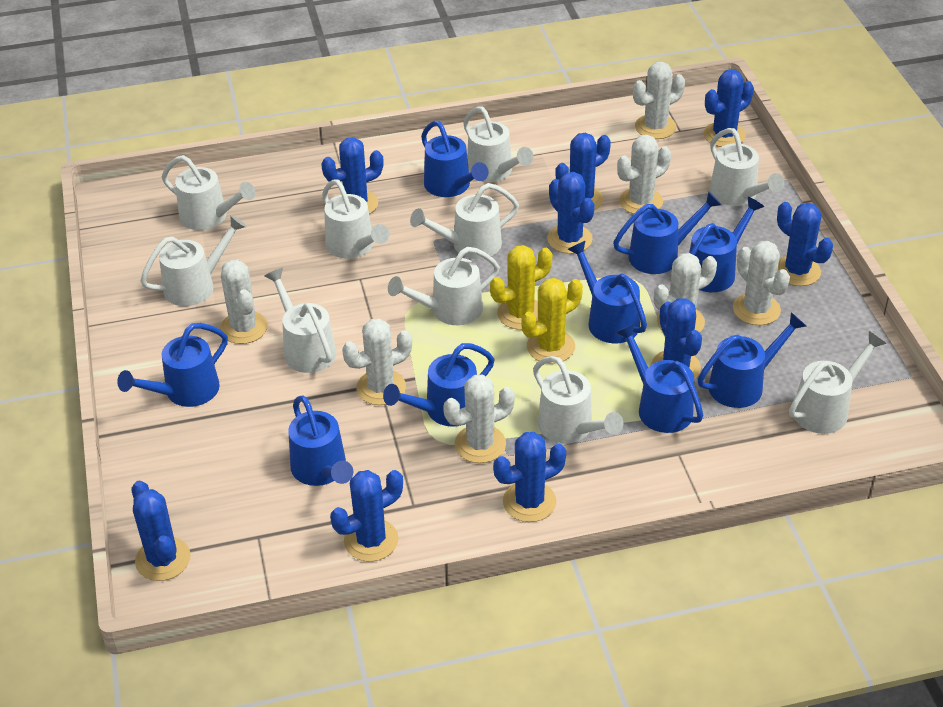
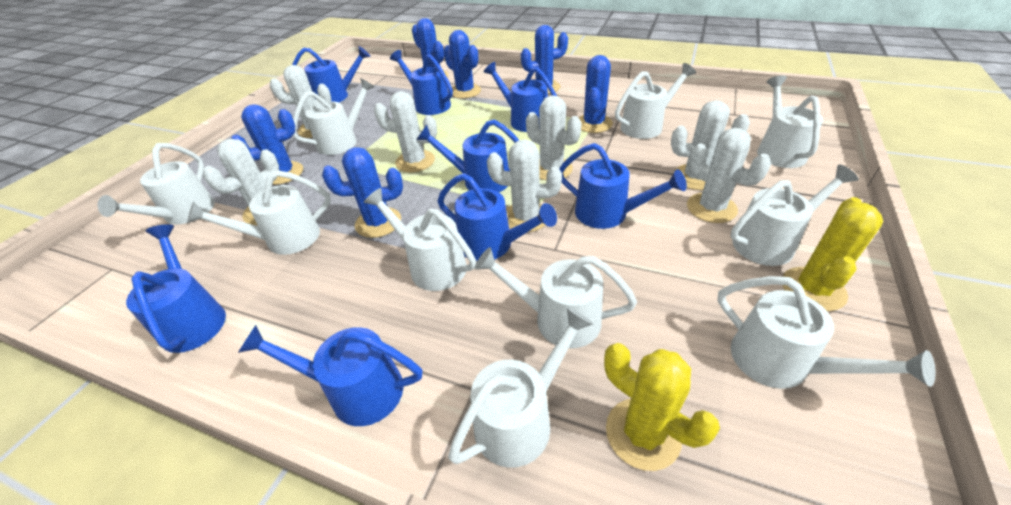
blue cactus: 9 -> 6
blue watering can: 9 -> 8

